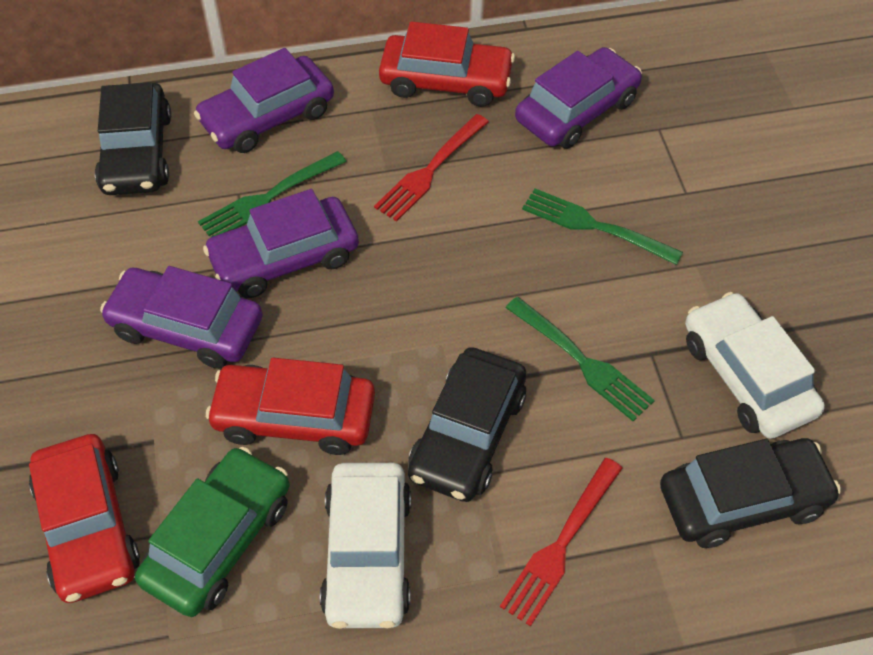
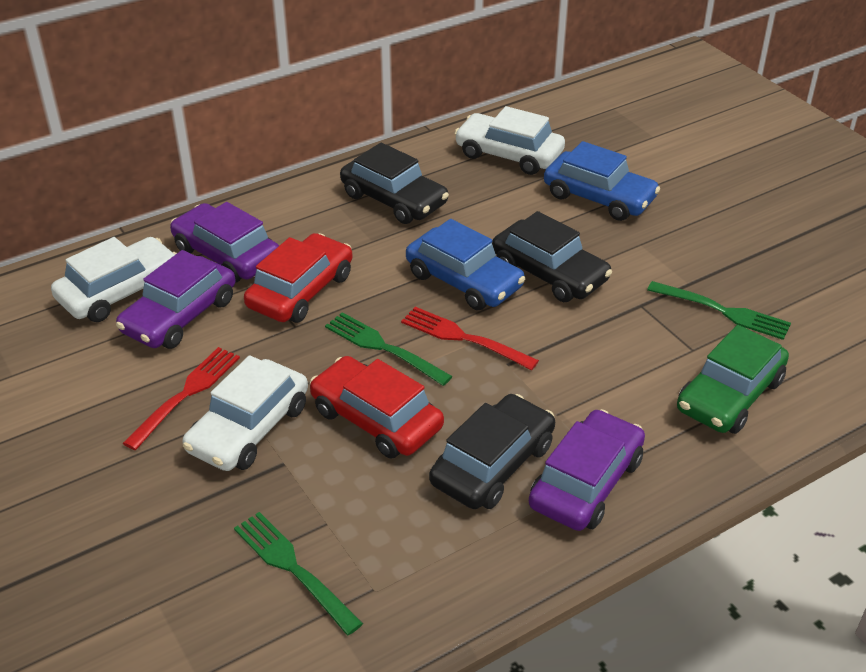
blue car: 0 -> 2
purple car: 4 -> 3
red car: 3 -> 2
white car: 2 -> 3

